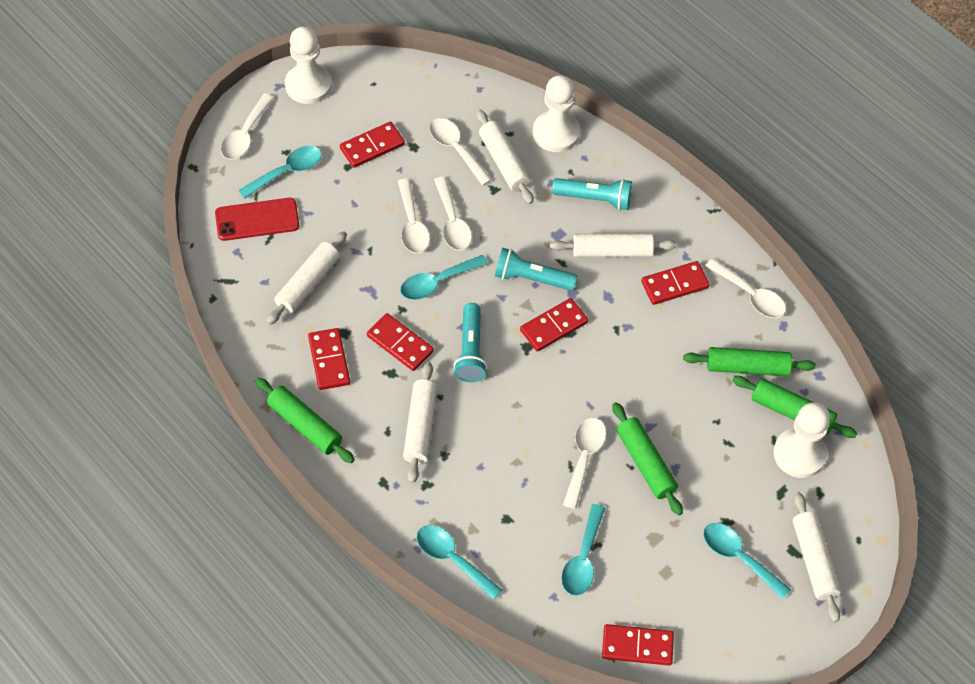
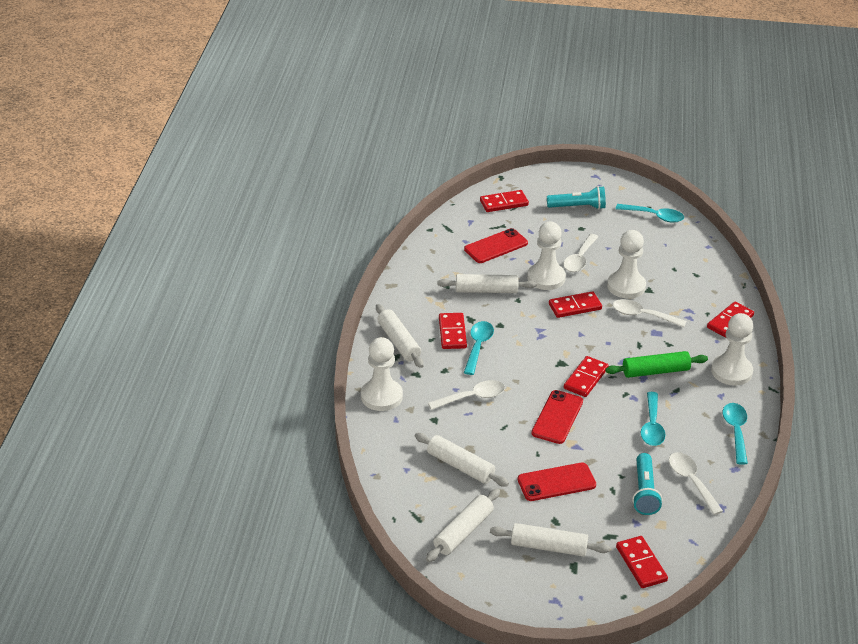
green rolling pin: 4 -> 1
red phone: 1 -> 3
turquoise flashlight: 3 -> 2
turquoise spoon: 5 -> 4
white pawn: 3 -> 4
white spoon: 6 -> 4

